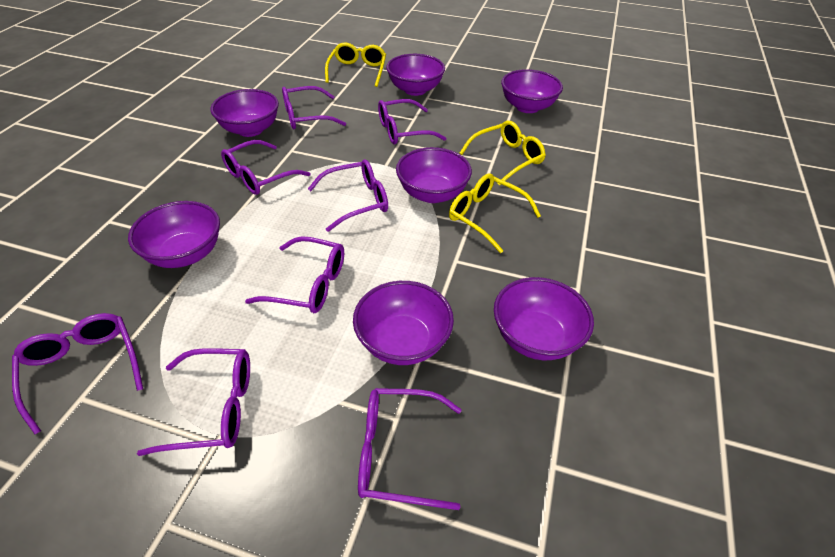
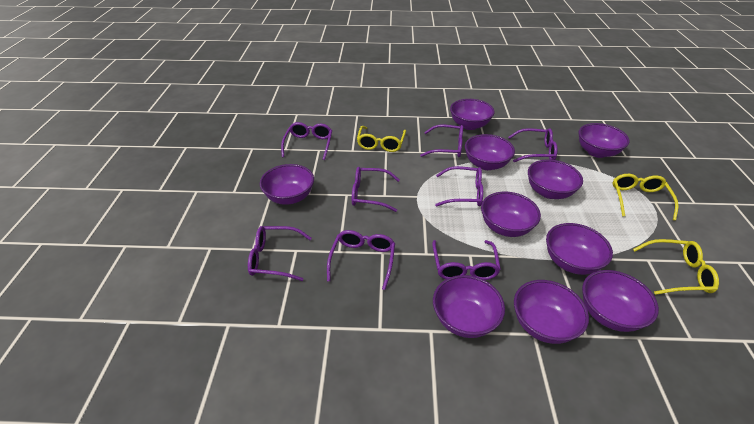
purple bowl: 7 -> 10

